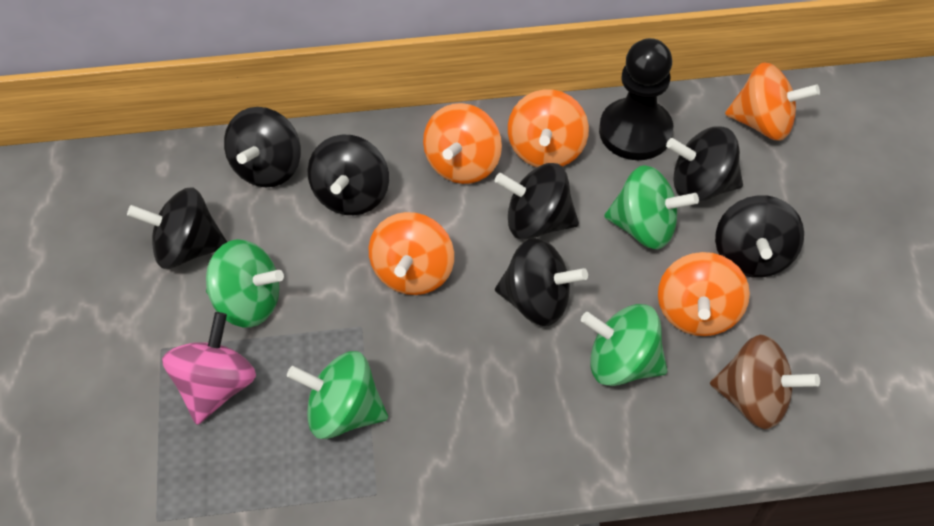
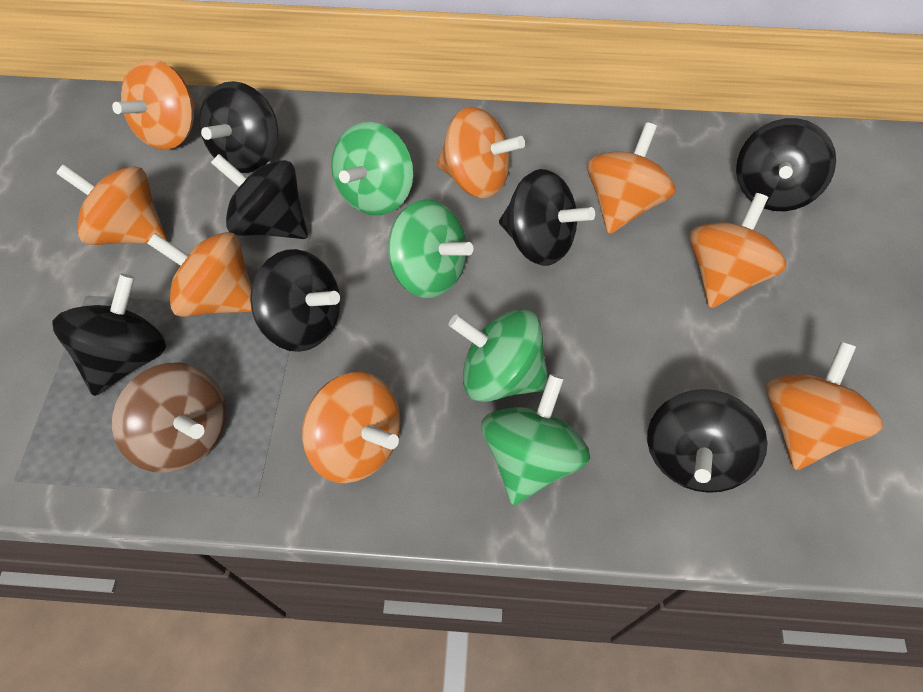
black pawn: 1 -> 0
orange spinning top: 5 -> 8
pink spinning top: 1 -> 0

